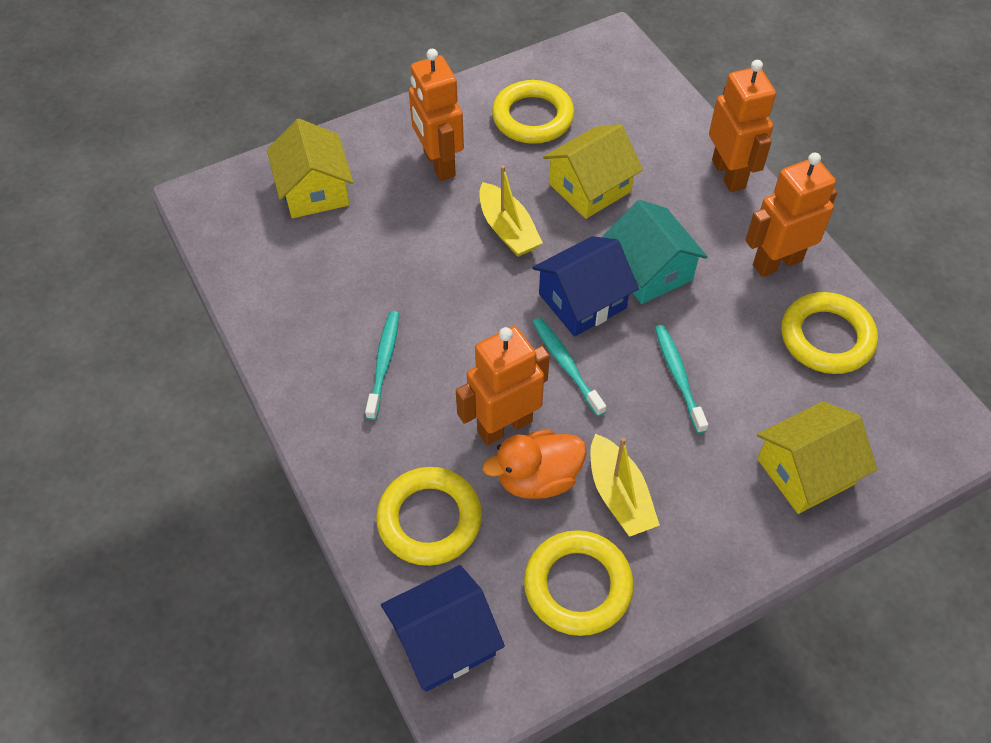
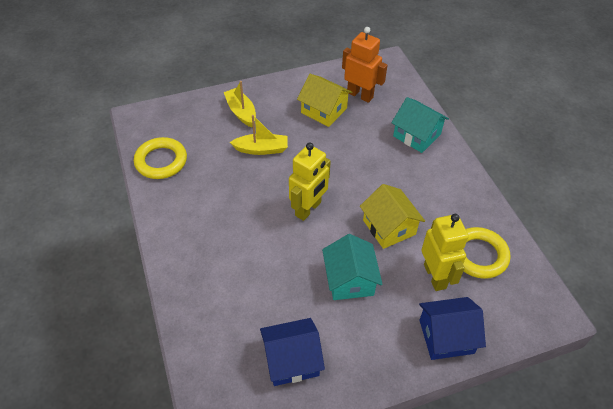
orange duck: 1 -> 0
orange robot: 4 -> 1
turquoise house: 1 -> 2
turquoise toothbrush: 3 -> 0
yellow house: 3 -> 2
yellow ring: 4 -> 2
yellow robot: 0 -> 2

